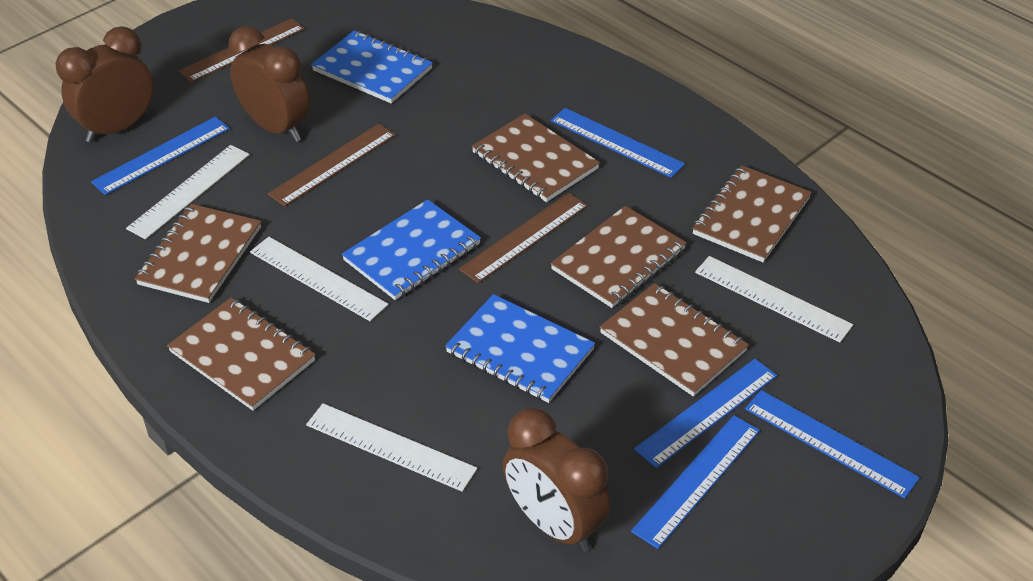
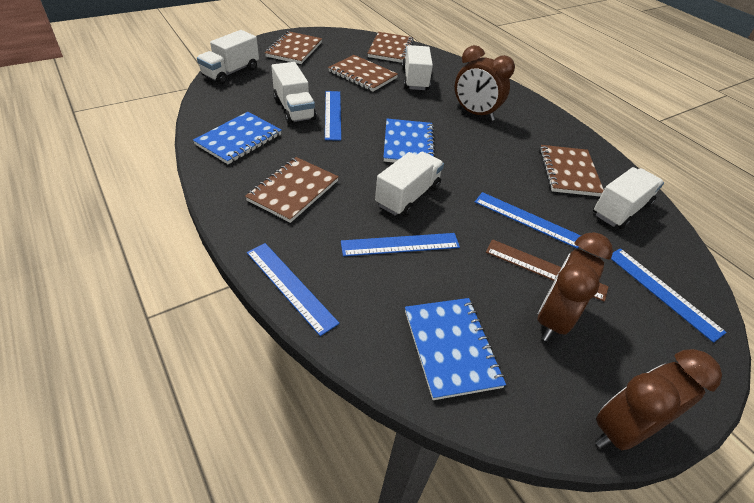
brown notebook: 6 -> 5
brown ruler: 3 -> 1
white ruler: 4 -> 0
white truck: 0 -> 5

